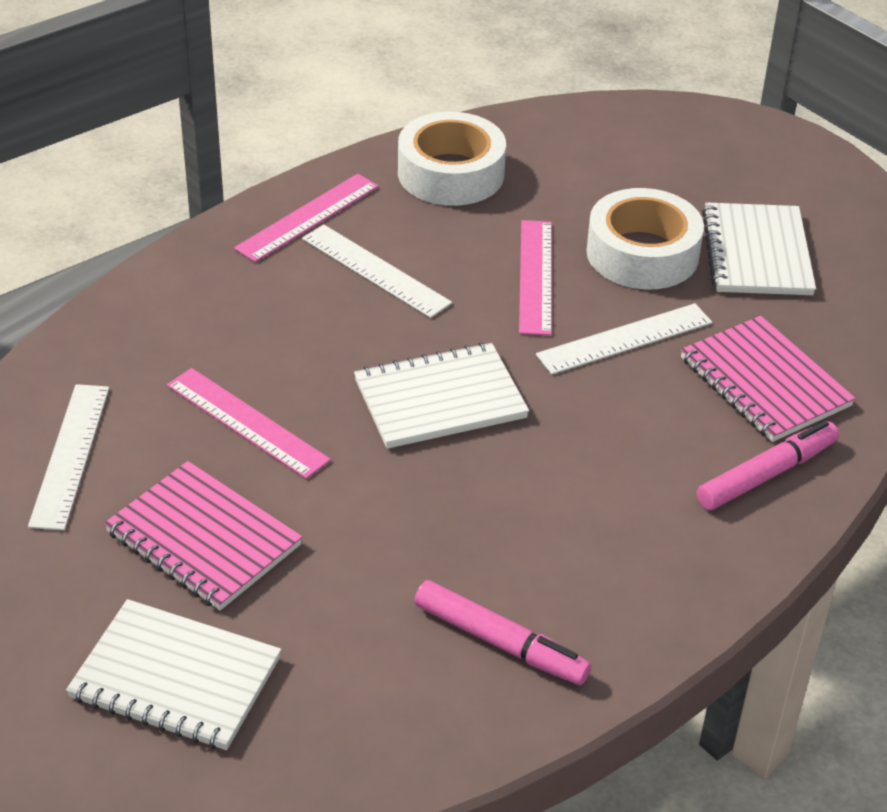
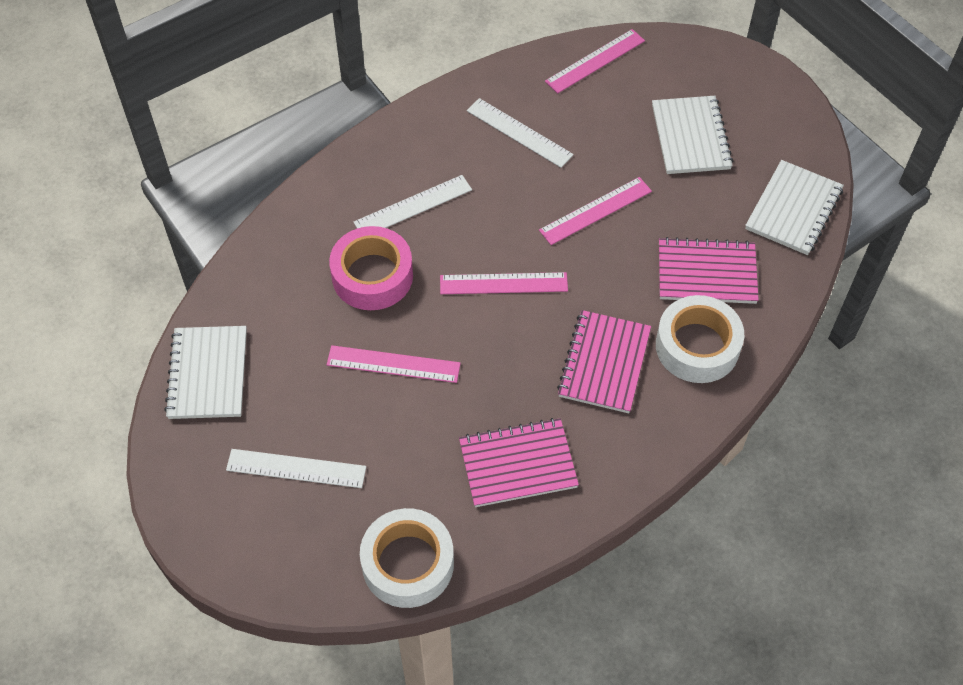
pink marker: 2 -> 0
pink notebook: 2 -> 3
pink ruler: 3 -> 4
pink tape: 0 -> 1

